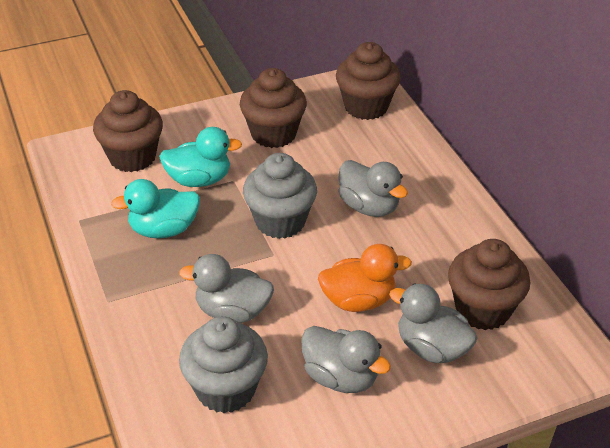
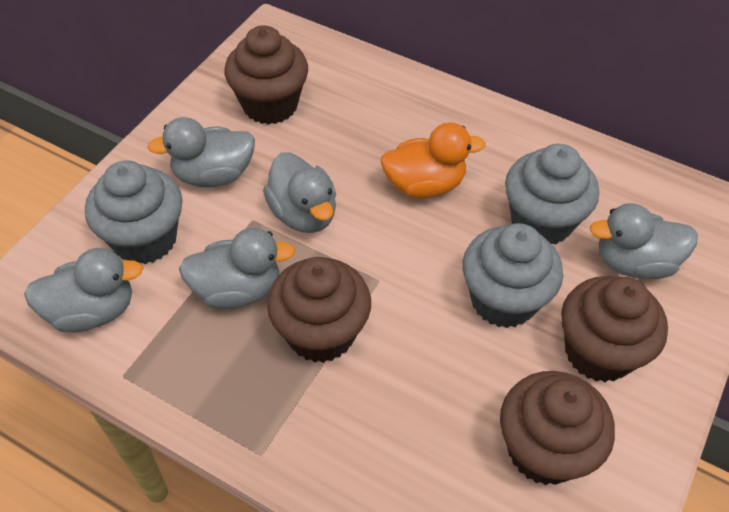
grey cupcake: 2 -> 3
grey duck: 4 -> 5
turquoise duck: 2 -> 0

